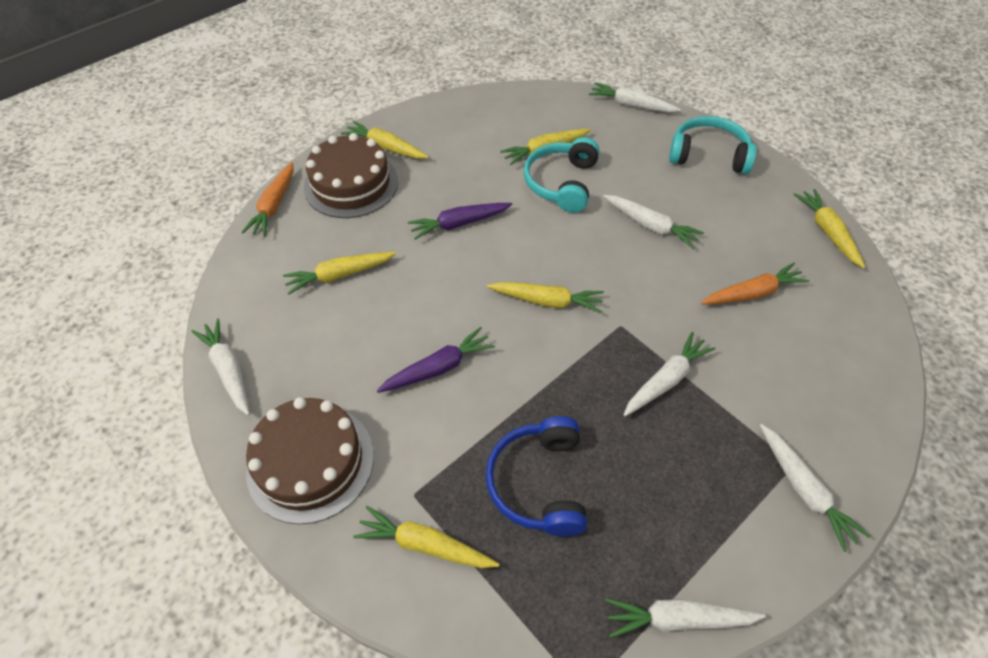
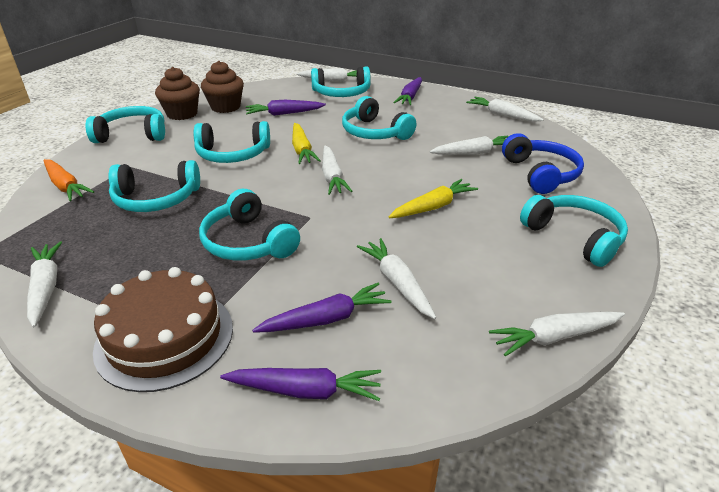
brown cake: 2 -> 1
brown cupcake: 0 -> 2
orange carrot: 2 -> 1
purple carrot: 2 -> 4
turquoise headphones: 2 -> 7
white carrot: 6 -> 7
yellow carrot: 6 -> 2

